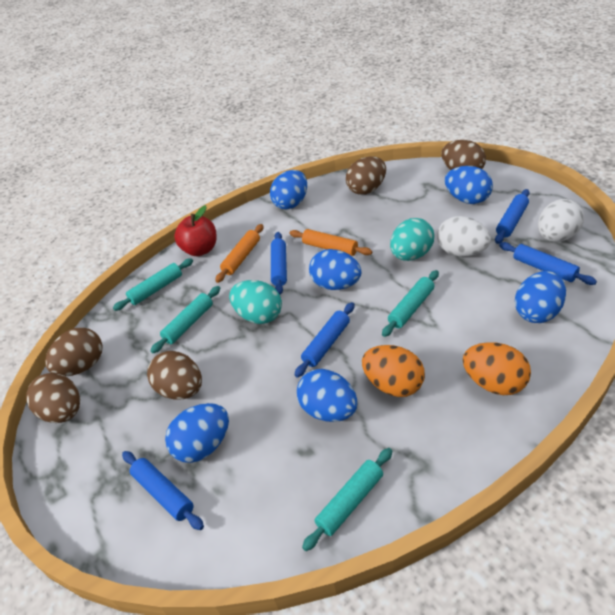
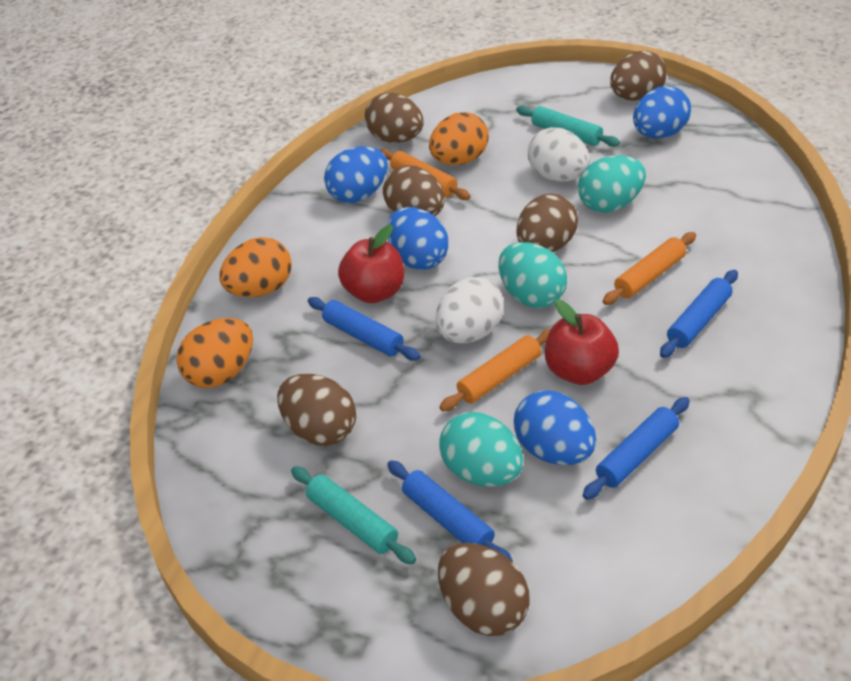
blue egg: 6 -> 4
blue rolling pin: 5 -> 4
brown egg: 5 -> 6
orange egg: 2 -> 3
orange rolling pin: 2 -> 3
red apple: 1 -> 2
turquoise egg: 2 -> 3
turquoise rolling pin: 4 -> 2

